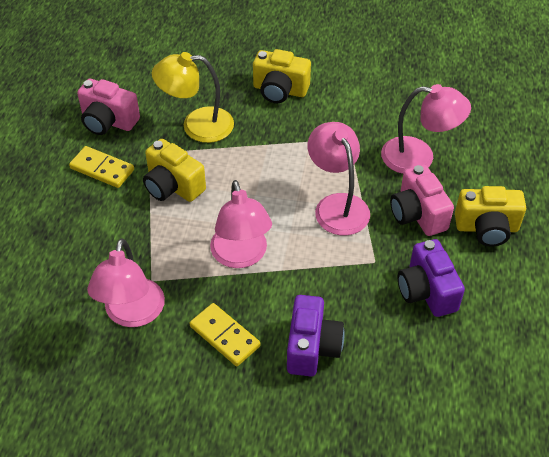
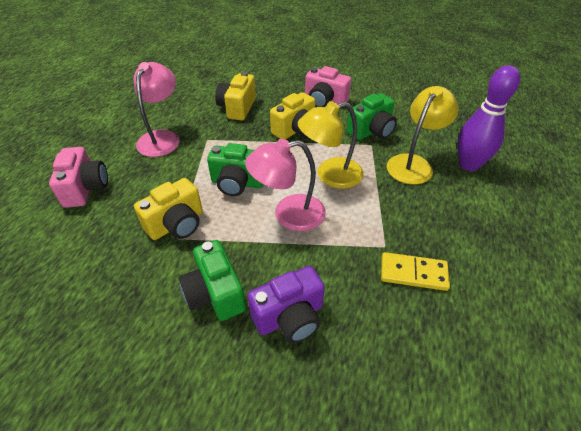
green camera: 0 -> 3
pink lamp: 4 -> 2
purple bowling pin: 0 -> 1
purple camera: 2 -> 1
yellow domino: 2 -> 1
yellow lamp: 1 -> 2

